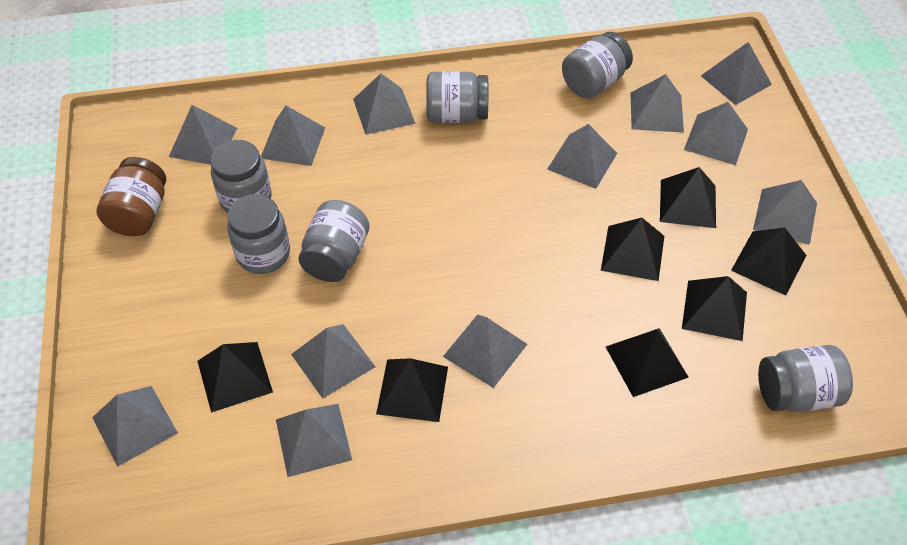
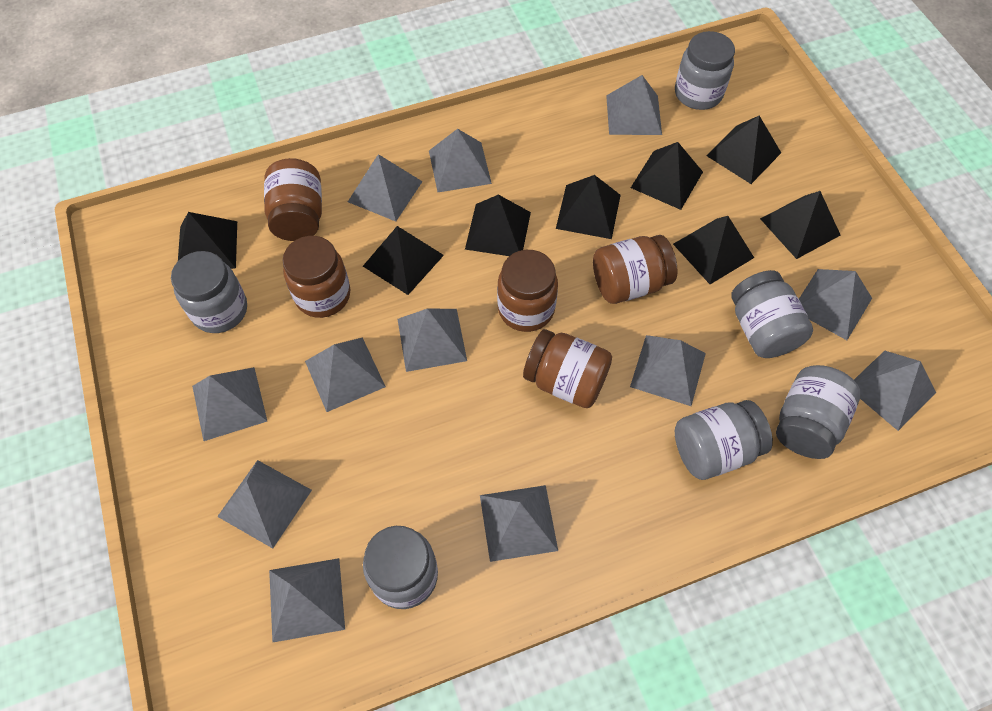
black pyramid: 7 -> 8
brown jar: 1 -> 5

